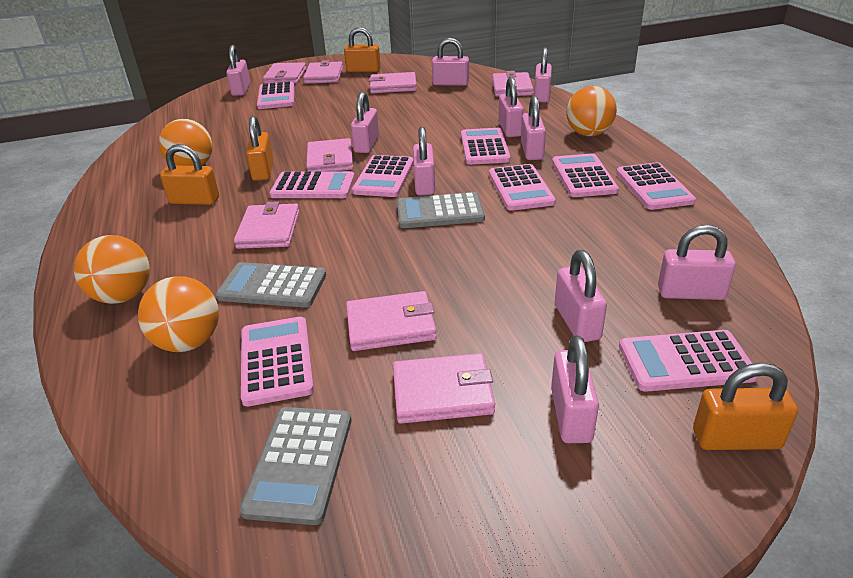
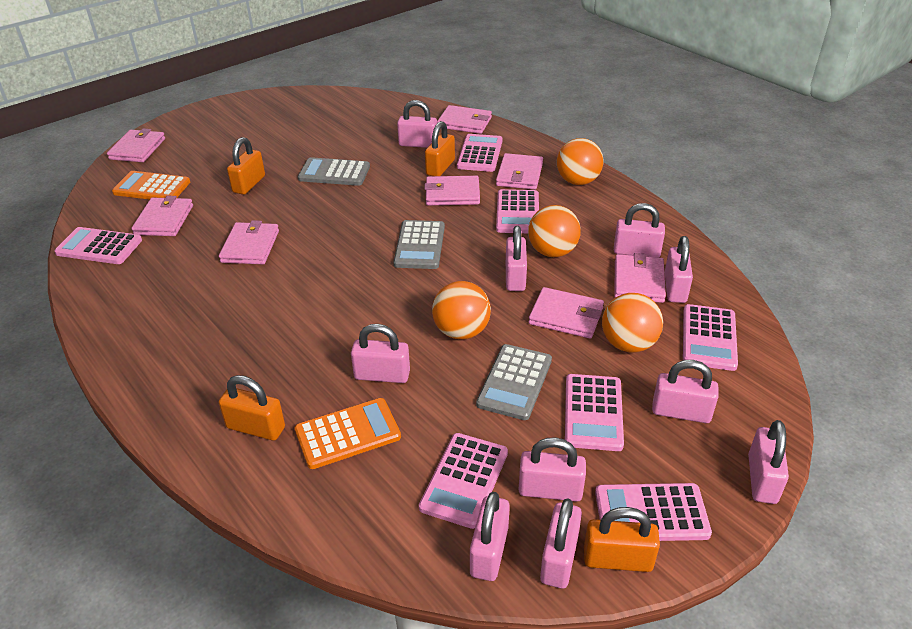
orange calculator: 0 -> 2
pink calculator: 9 -> 7

